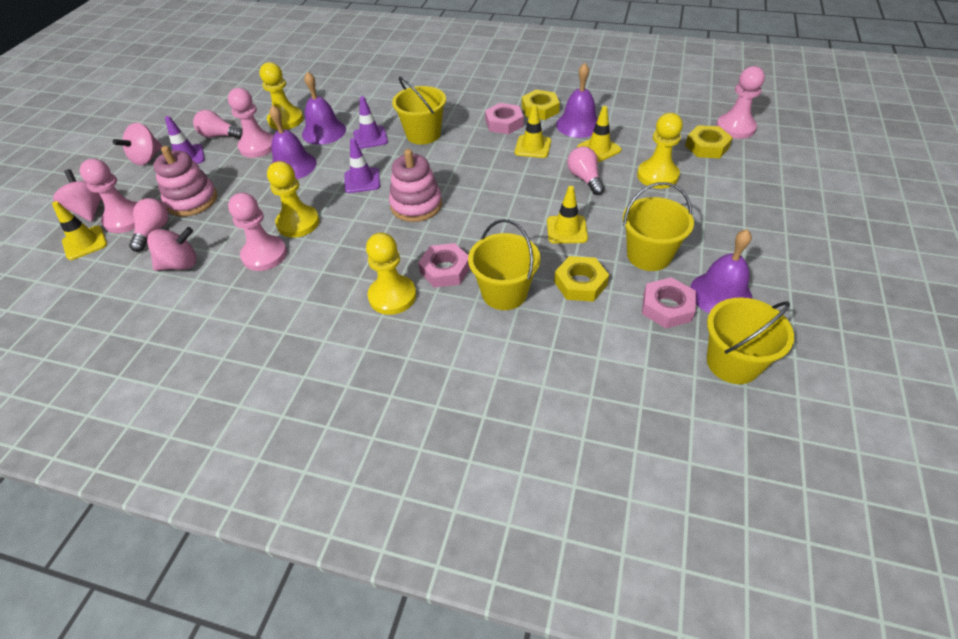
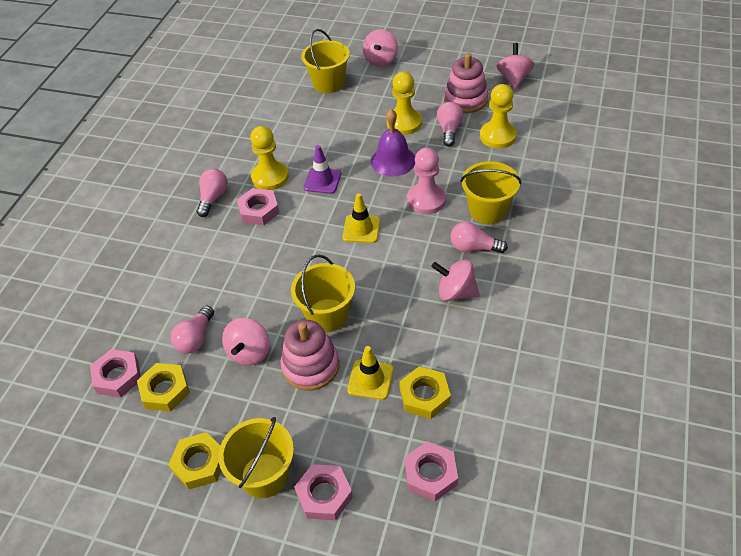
pink light bulb: 3 -> 4
pink nut: 3 -> 4
pink pawn: 4 -> 1
pink spinning top: 3 -> 4
purple bell: 4 -> 1
purple traffic cone: 3 -> 1
yellow pawn: 4 -> 3
yellow traffic cone: 4 -> 2

